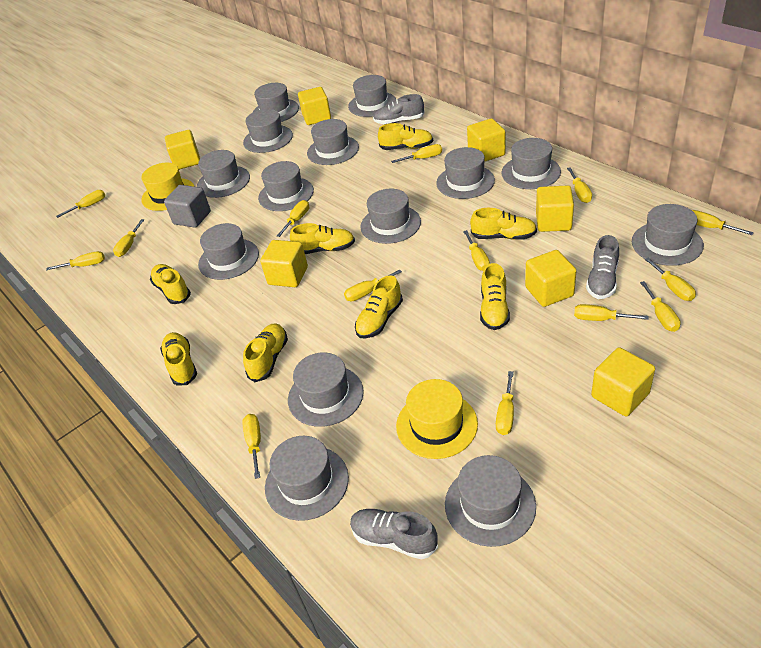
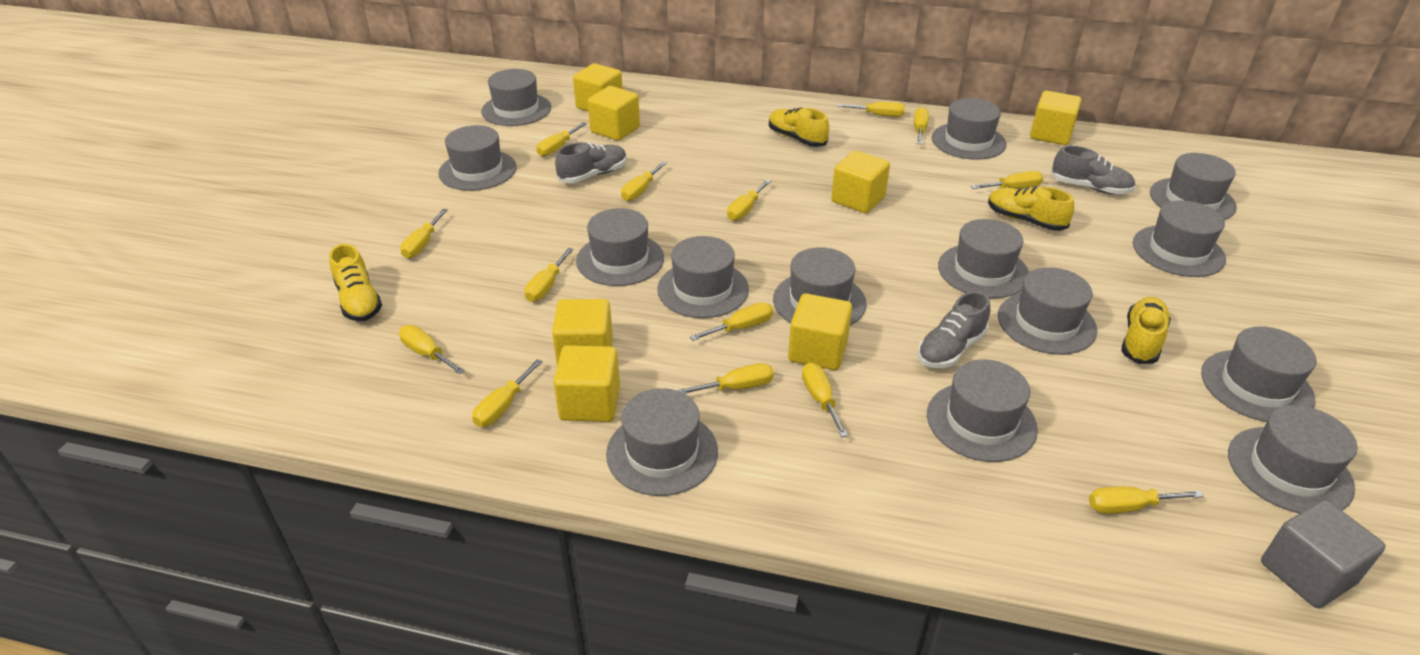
yellow hat: 2 -> 0
yellow shoe: 8 -> 4

